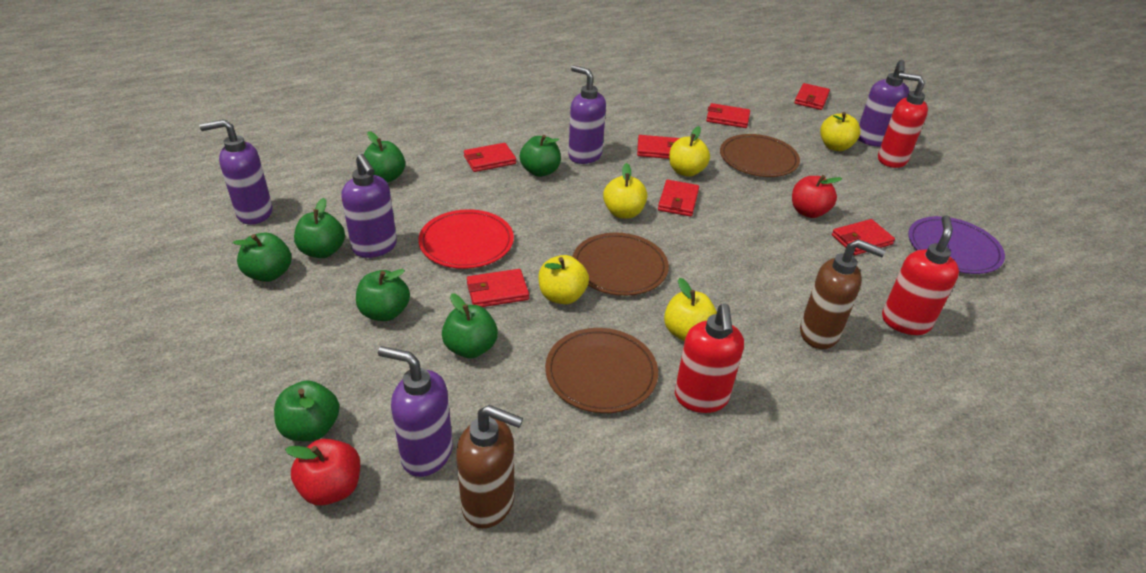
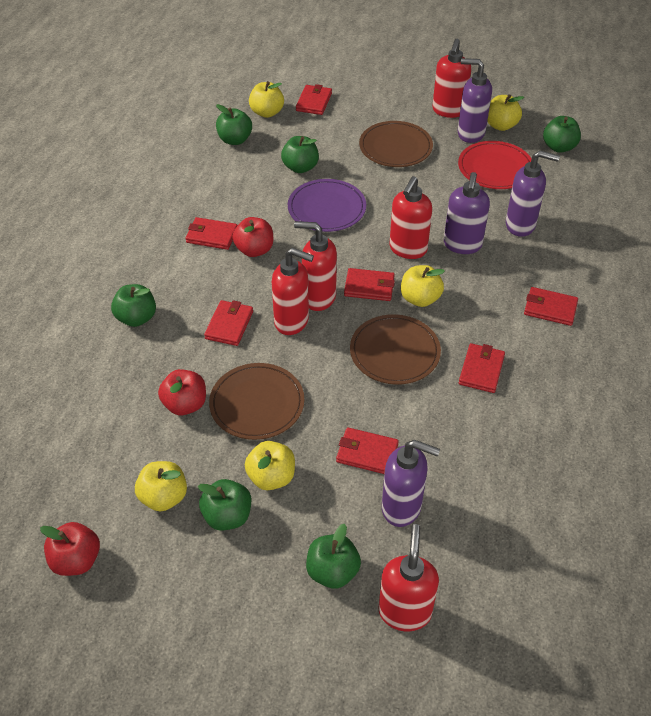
brown soap dispenser: 2 -> 0
green apple: 7 -> 6
purple soap dispenser: 5 -> 4
red apple: 2 -> 3
red soap dispenser: 3 -> 5

